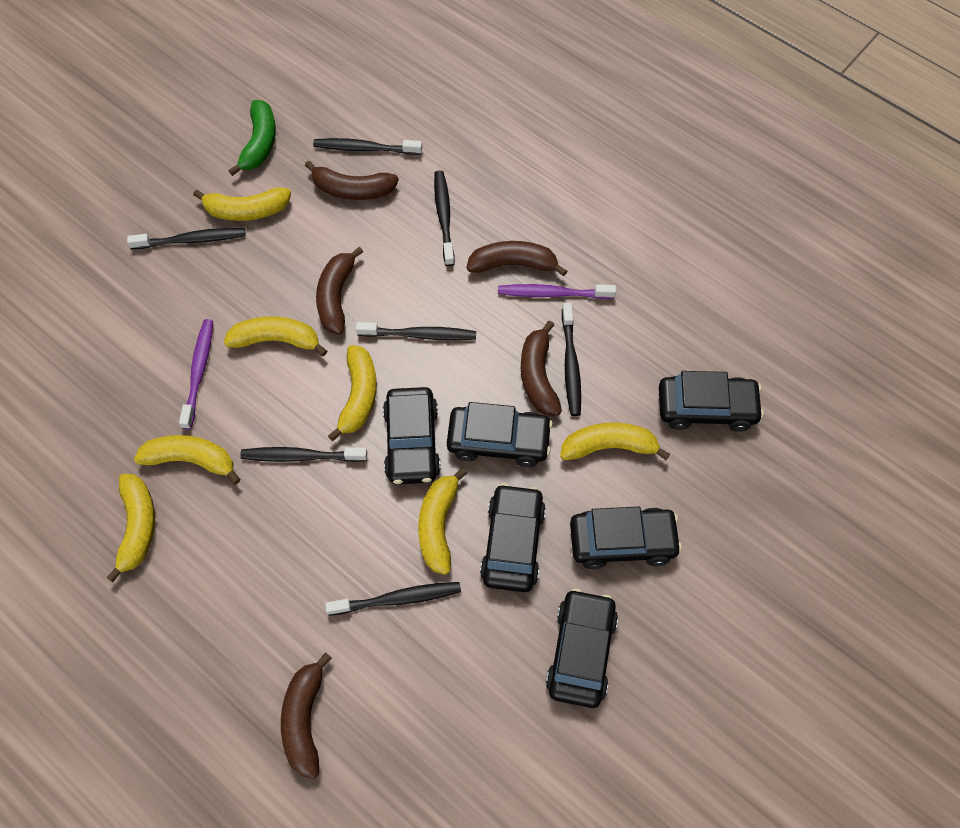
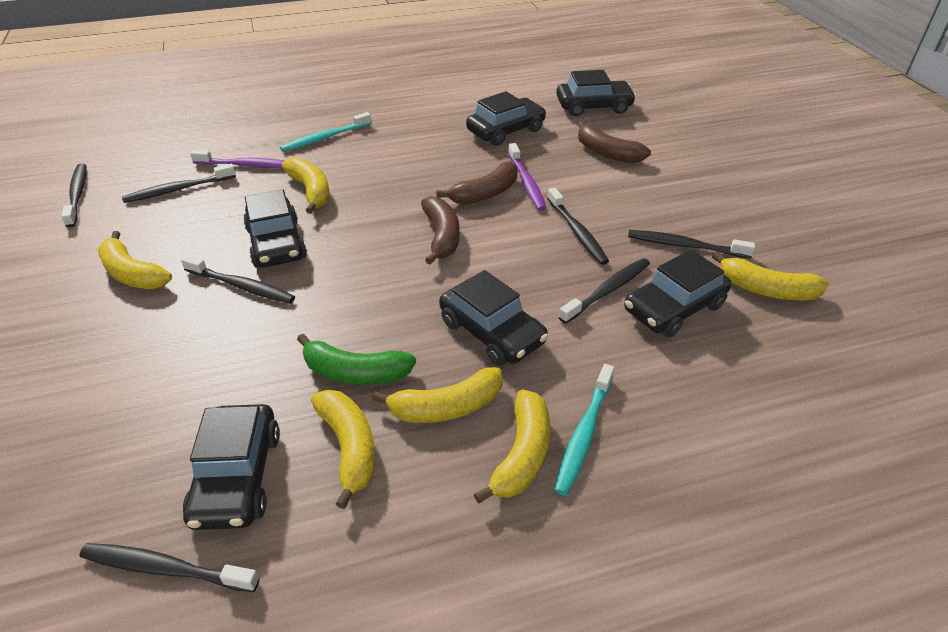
brown banana: 5 -> 3
turquoise toothbrush: 0 -> 2
yellow banana: 7 -> 6

